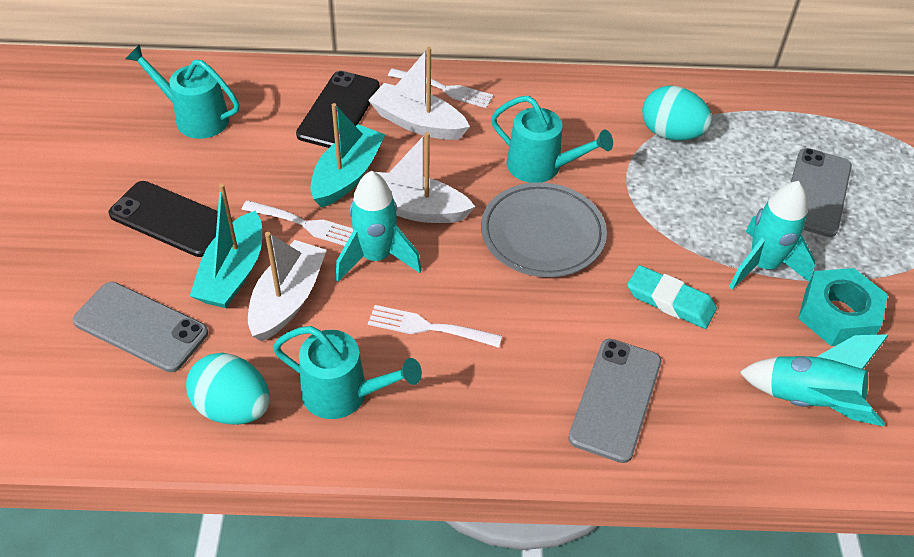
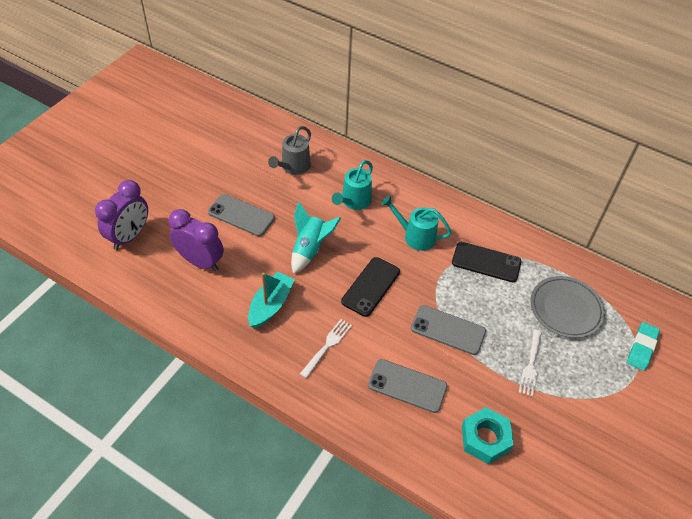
grey watering can: 0 -> 1
purple clock: 0 -> 2
turquoise boat: 2 -> 1
turquoise egg: 2 -> 0
turquoise rocket: 3 -> 1
turquoise watering can: 3 -> 2
white boat: 3 -> 0
white fork: 3 -> 2

